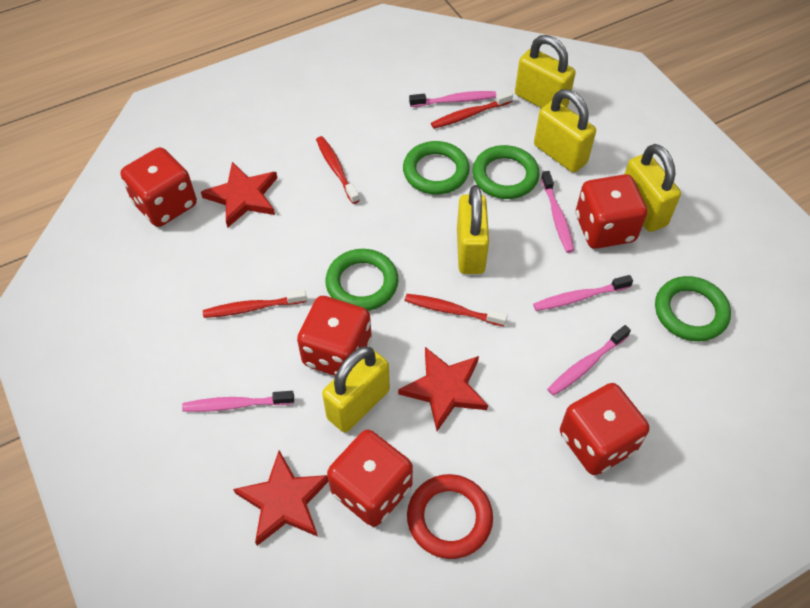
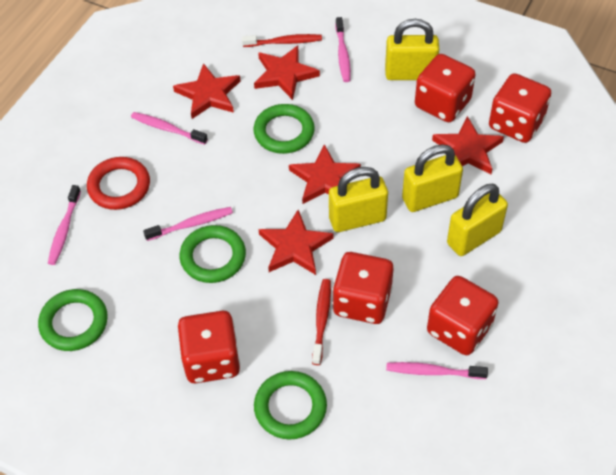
red star: 3 -> 5
red toothbrush: 4 -> 2
yellow padlock: 5 -> 4

